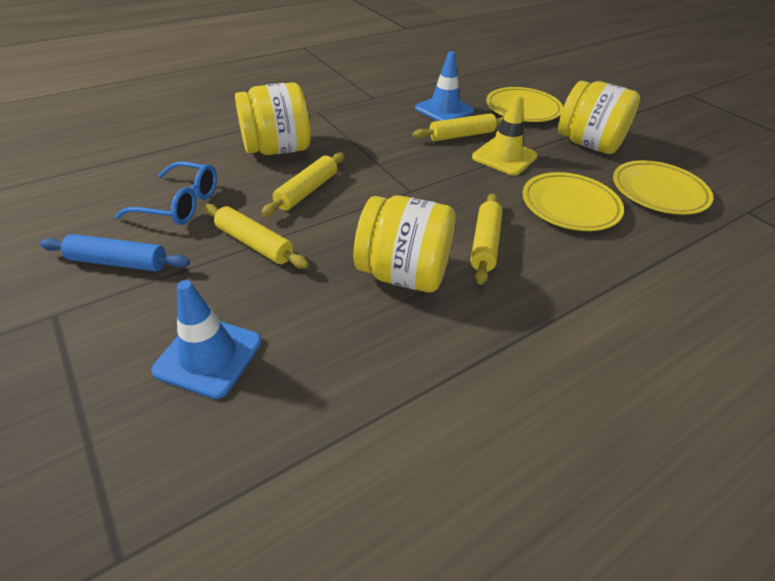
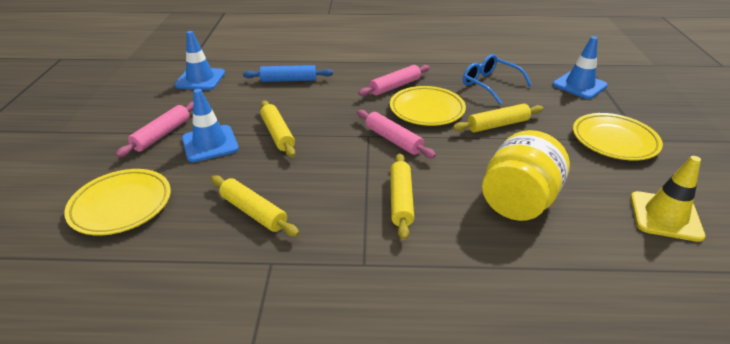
blue traffic cone: 2 -> 3
pink rolling pin: 0 -> 3
yellow jar: 3 -> 1

